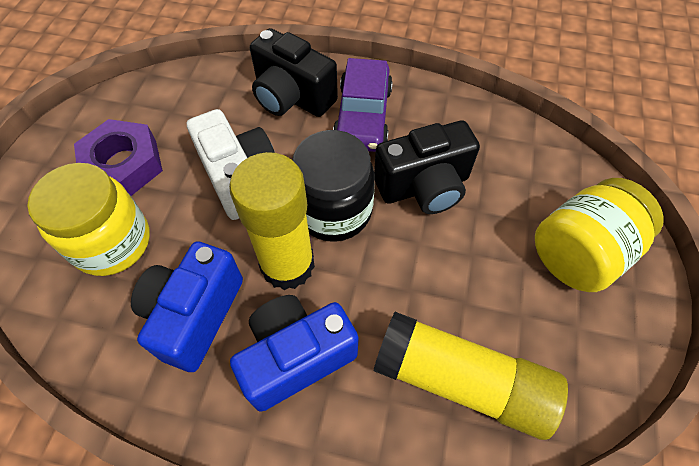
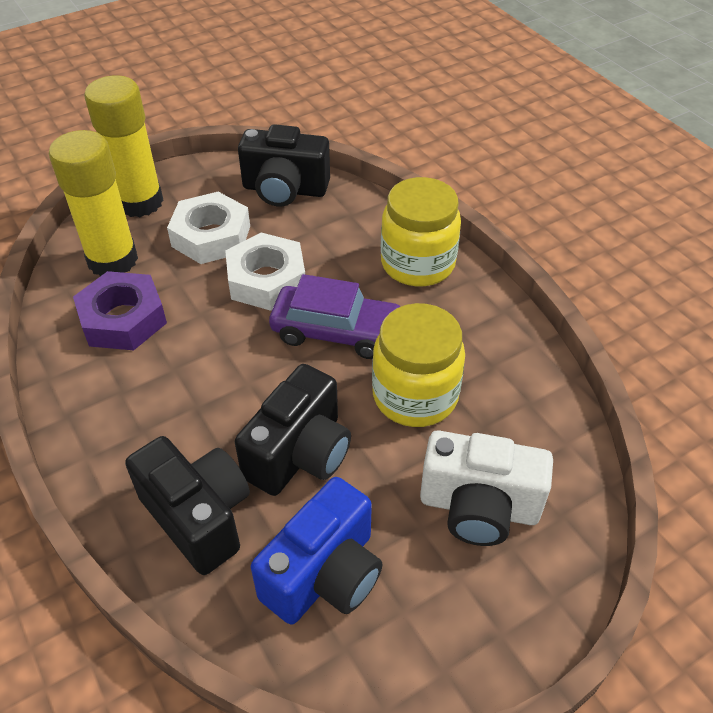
black camera: 2 -> 3
black jar: 1 -> 0
blue camera: 2 -> 1
white nut: 0 -> 2

